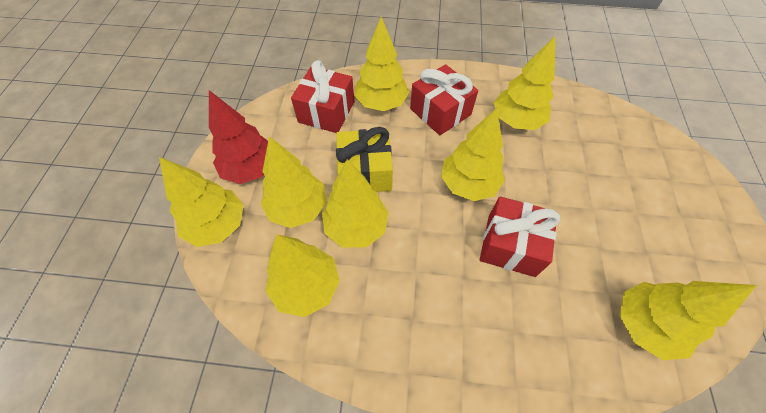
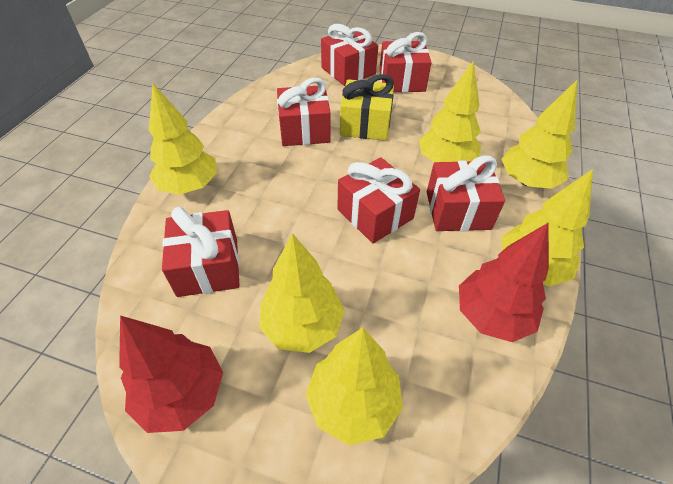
red gift: 3 -> 6
red tree: 1 -> 2
yellow tree: 8 -> 6

